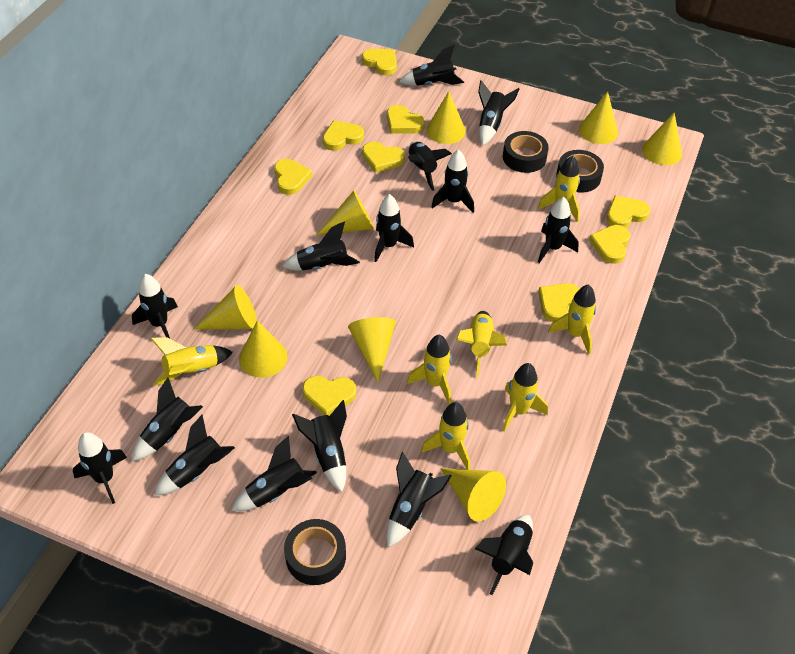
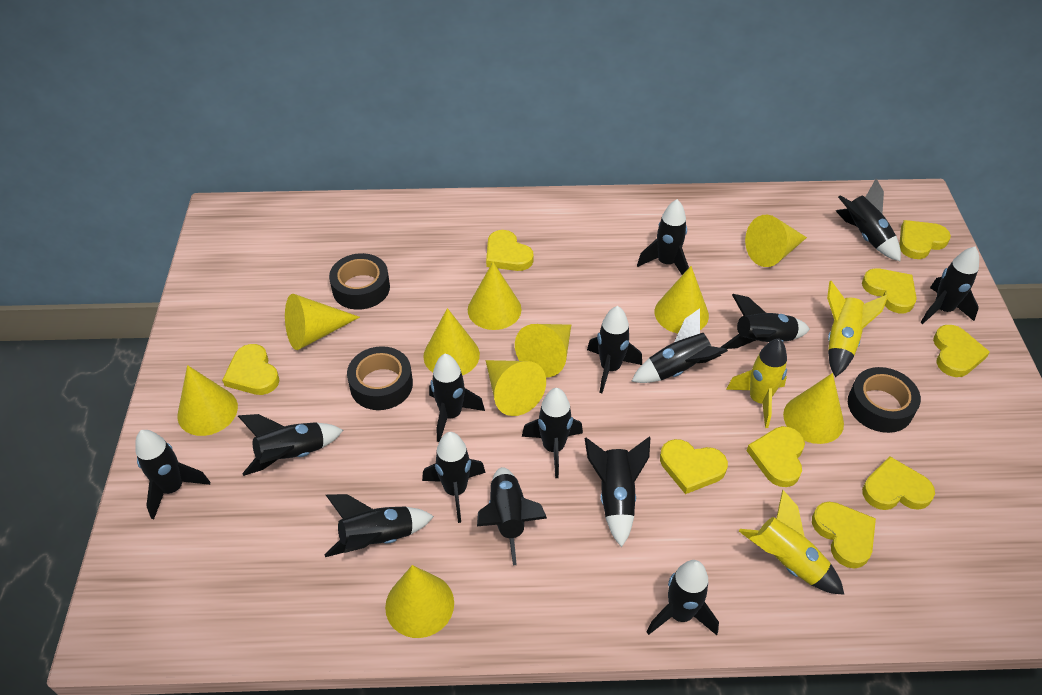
yellow cone: 8 -> 10
yellow rocket: 7 -> 3

